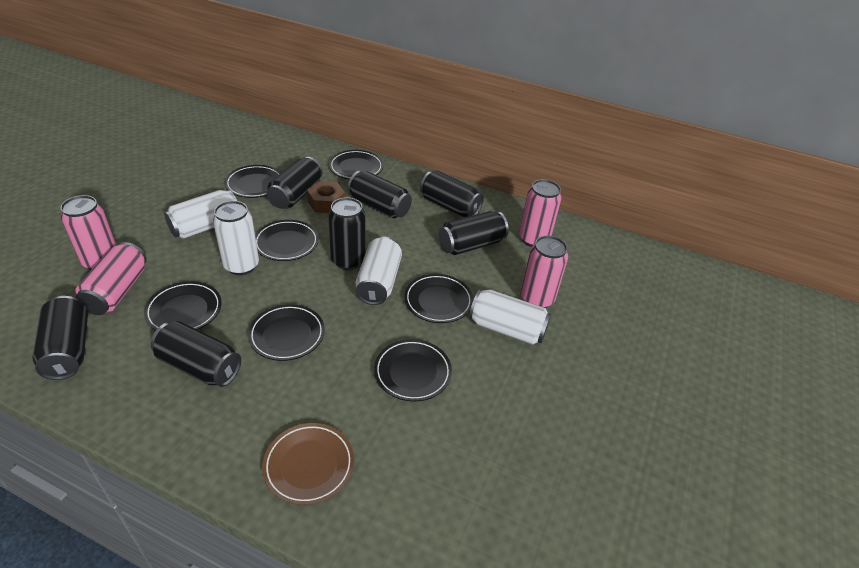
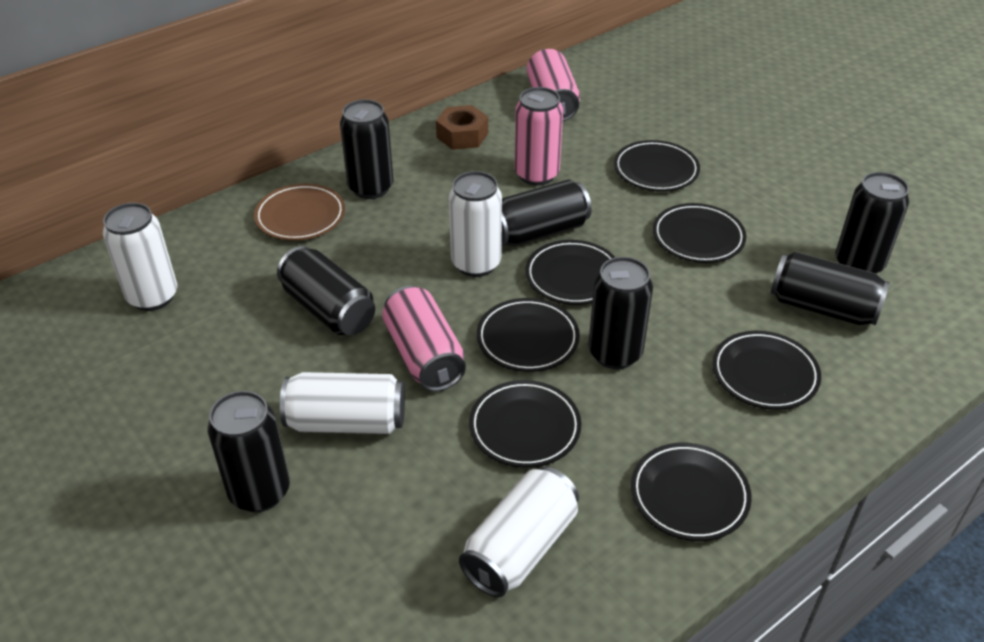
pink can: 4 -> 3

